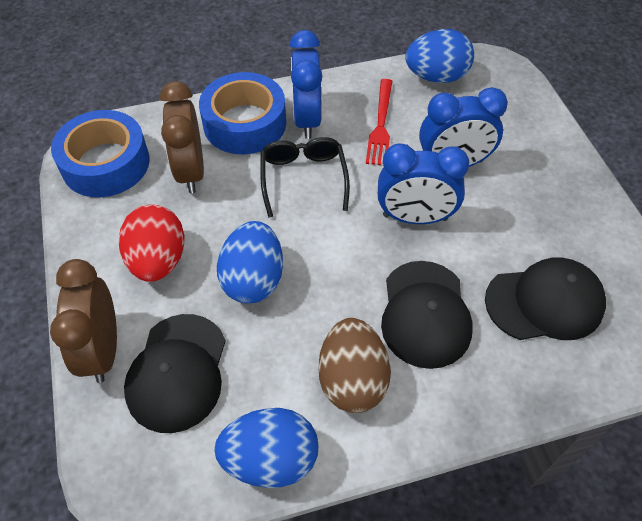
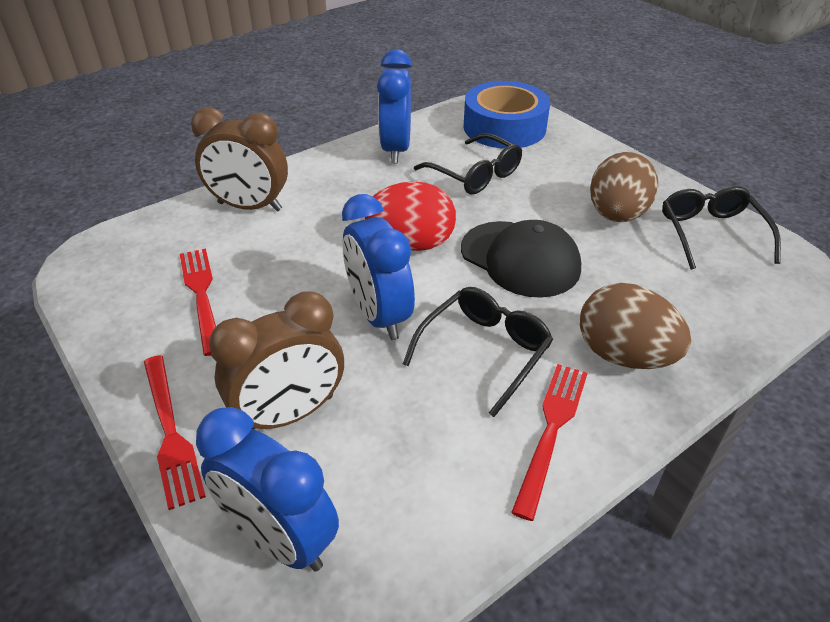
black cap: 3 -> 1
black glasses: 1 -> 3
blue egg: 3 -> 0
blue tape: 2 -> 1
brown egg: 1 -> 2
red fork: 1 -> 3

